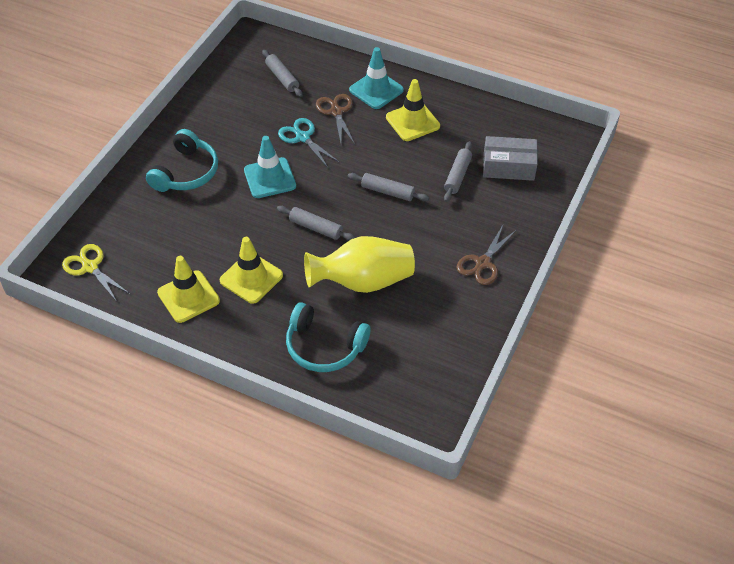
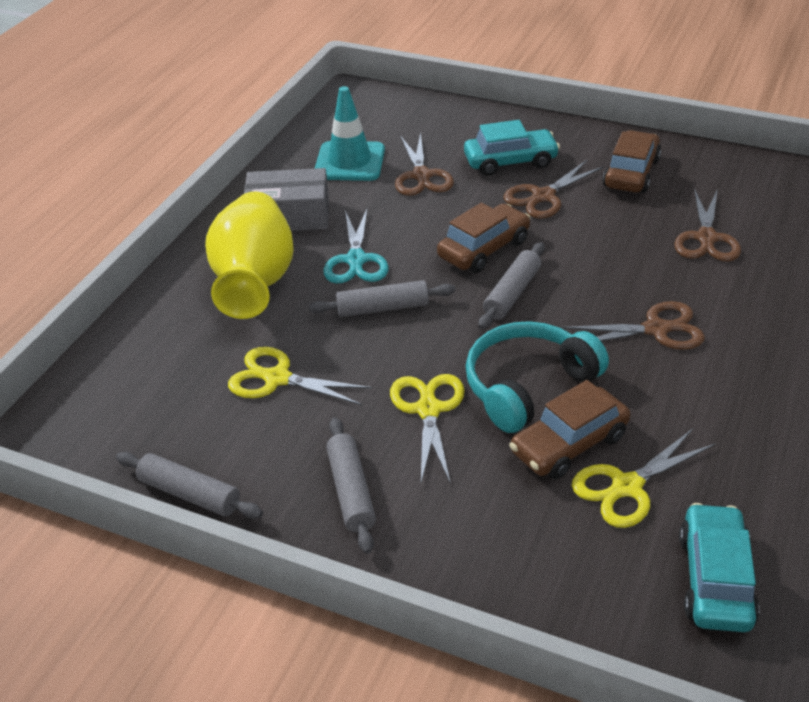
brown car: 0 -> 3
brown scissors: 2 -> 4
turquoise car: 0 -> 2
turquoise headphones: 2 -> 1
turquoise traffic cone: 2 -> 1
yellow scissors: 1 -> 3
yellow traffic cone: 3 -> 0

